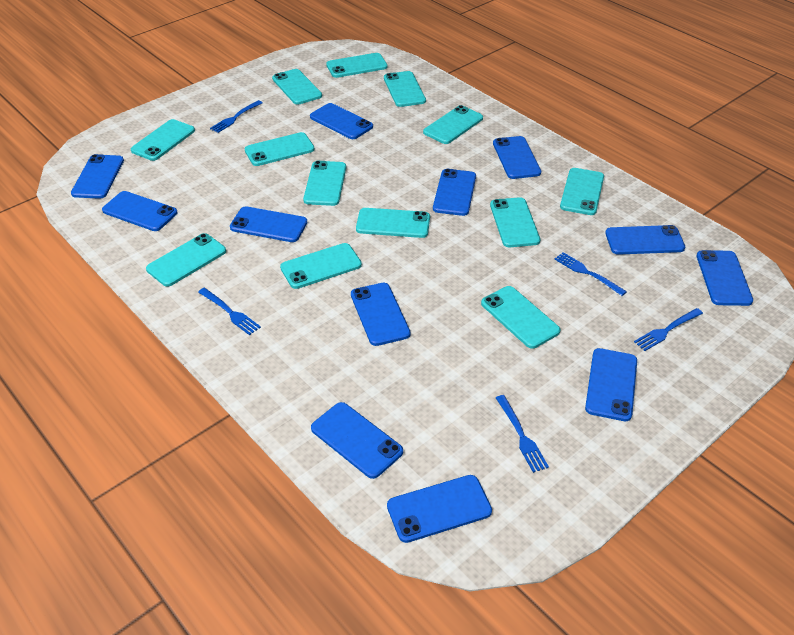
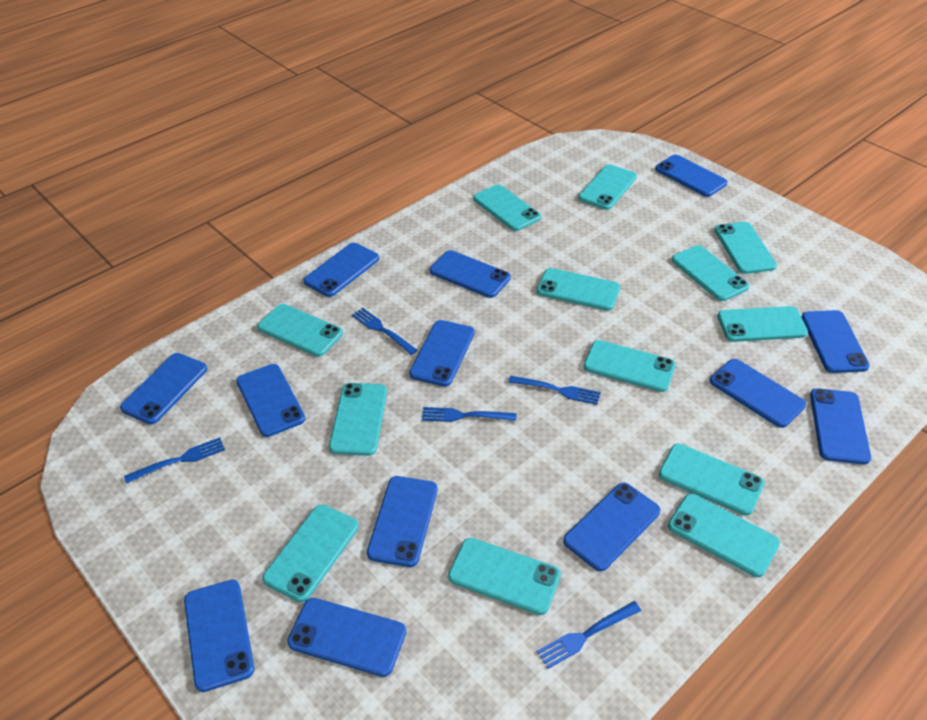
blue phone: 12 -> 13

